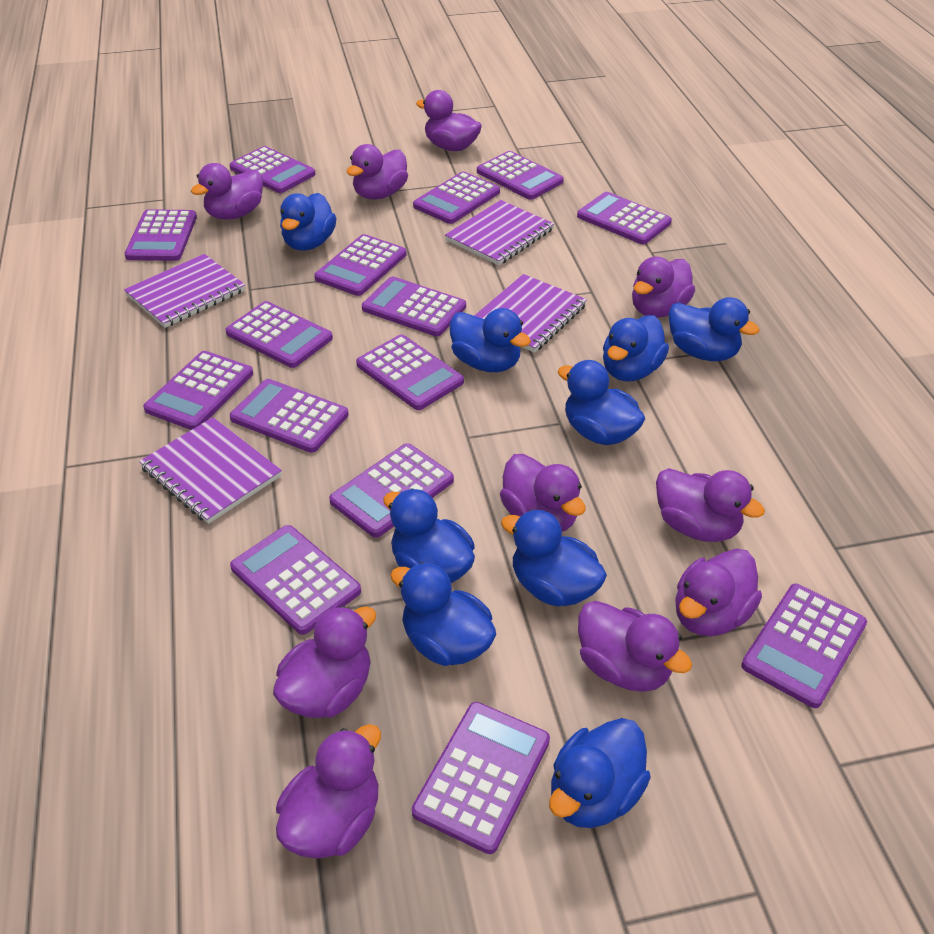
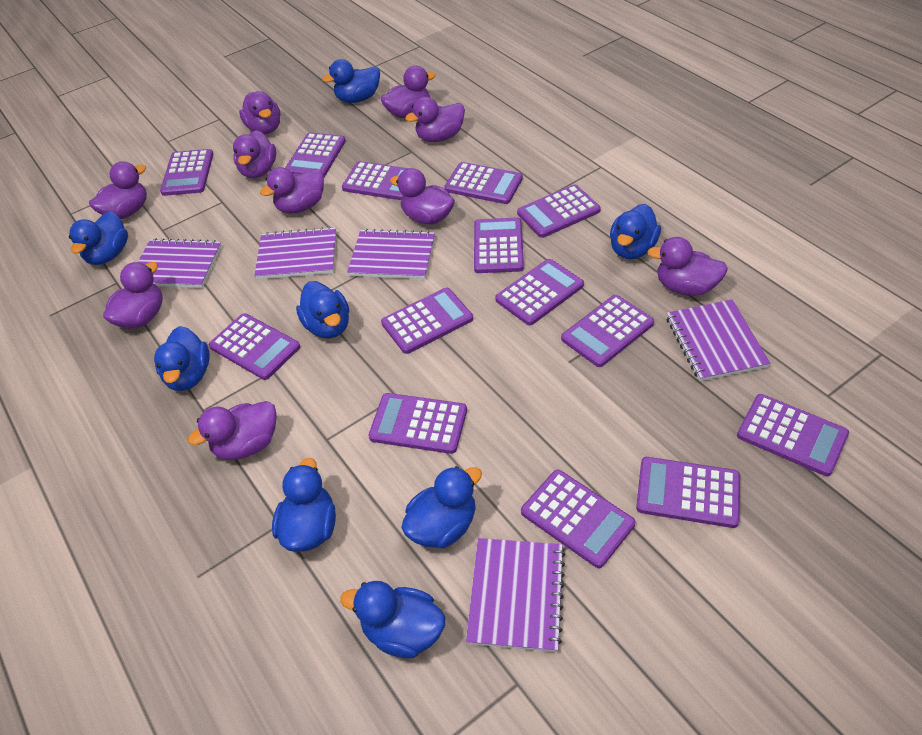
blue duck: 9 -> 8
purple calculator: 15 -> 14
purple notebook: 4 -> 5

